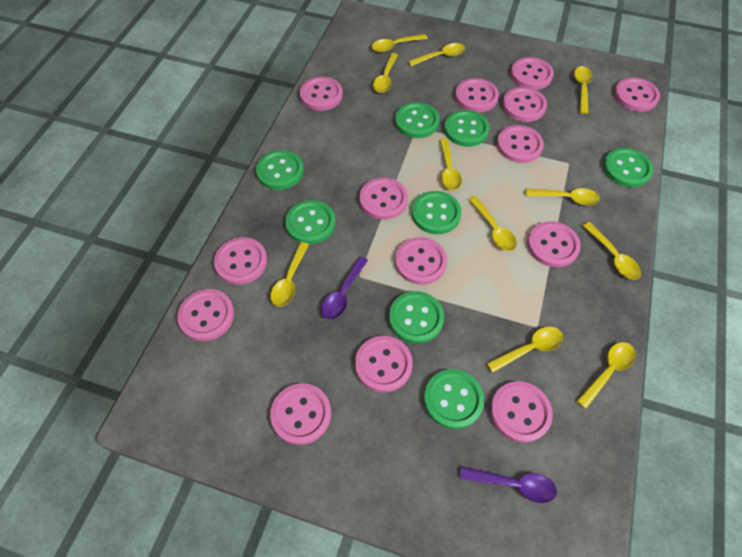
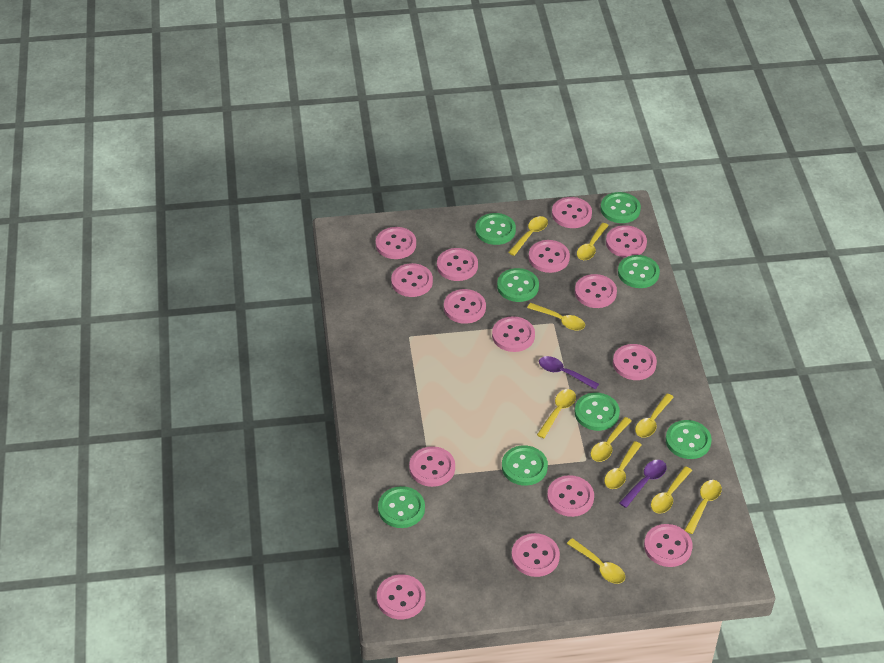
pink button: 14 -> 15
yellow spoon: 11 -> 10

